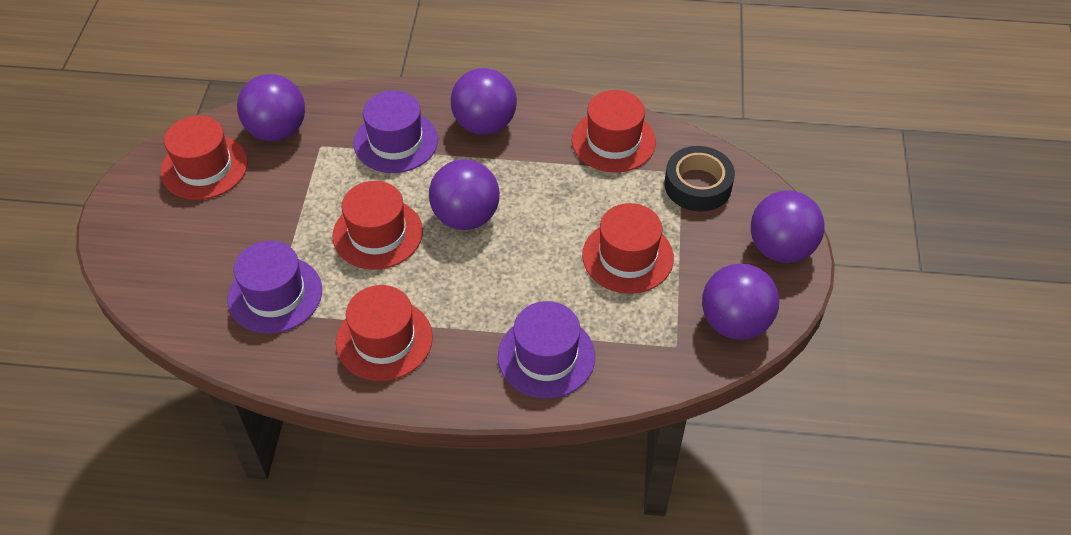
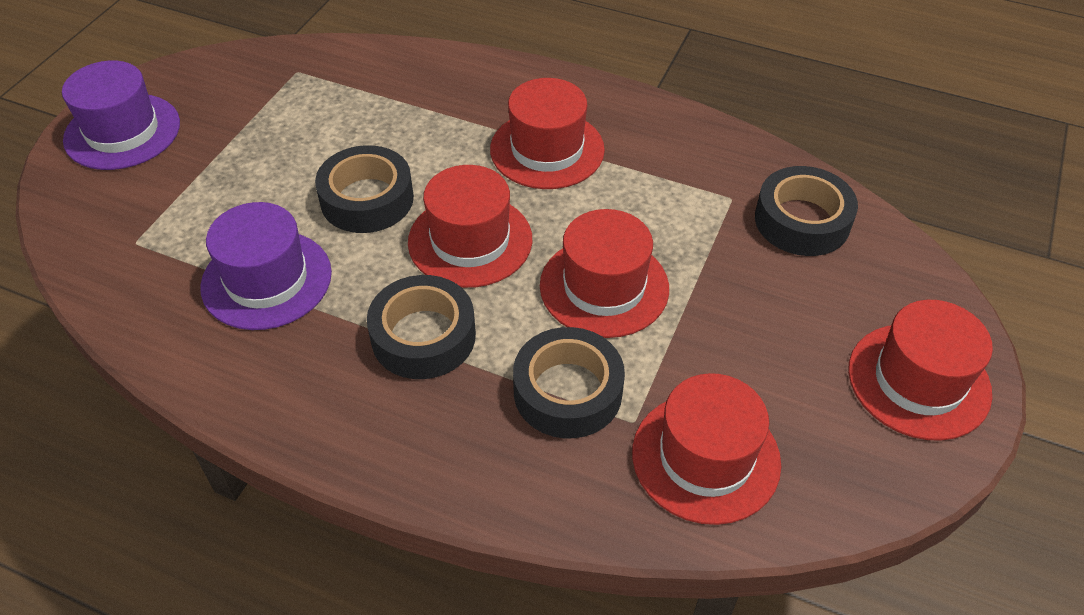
black tape: 1 -> 4
purple ball: 5 -> 0
purple hat: 3 -> 2

